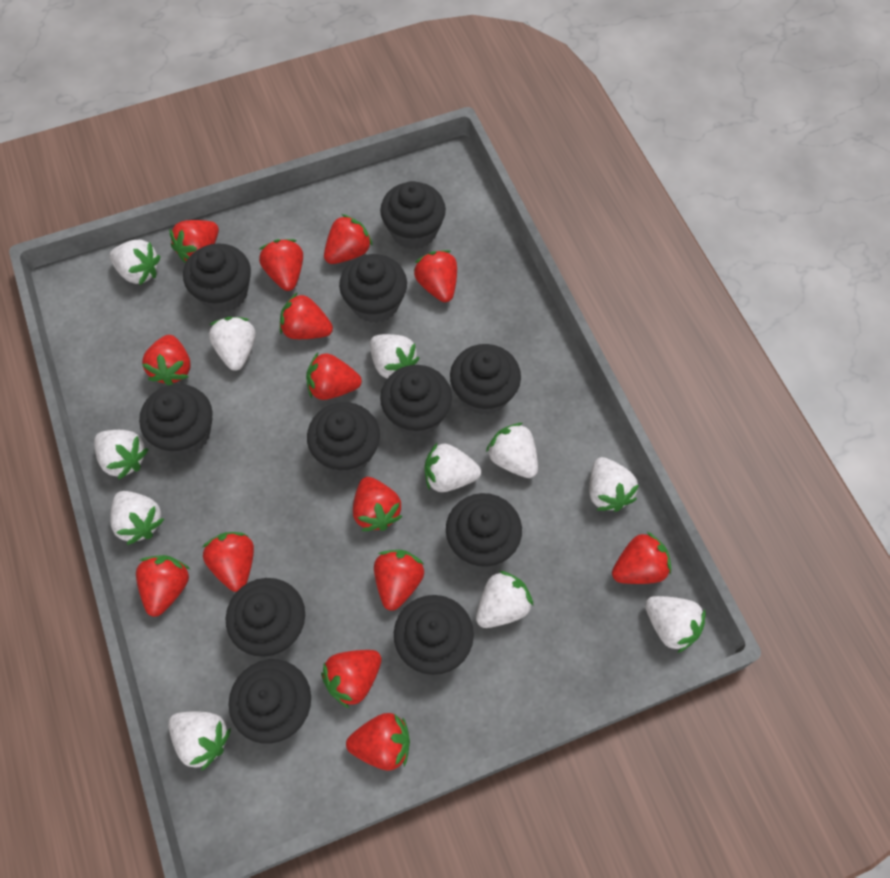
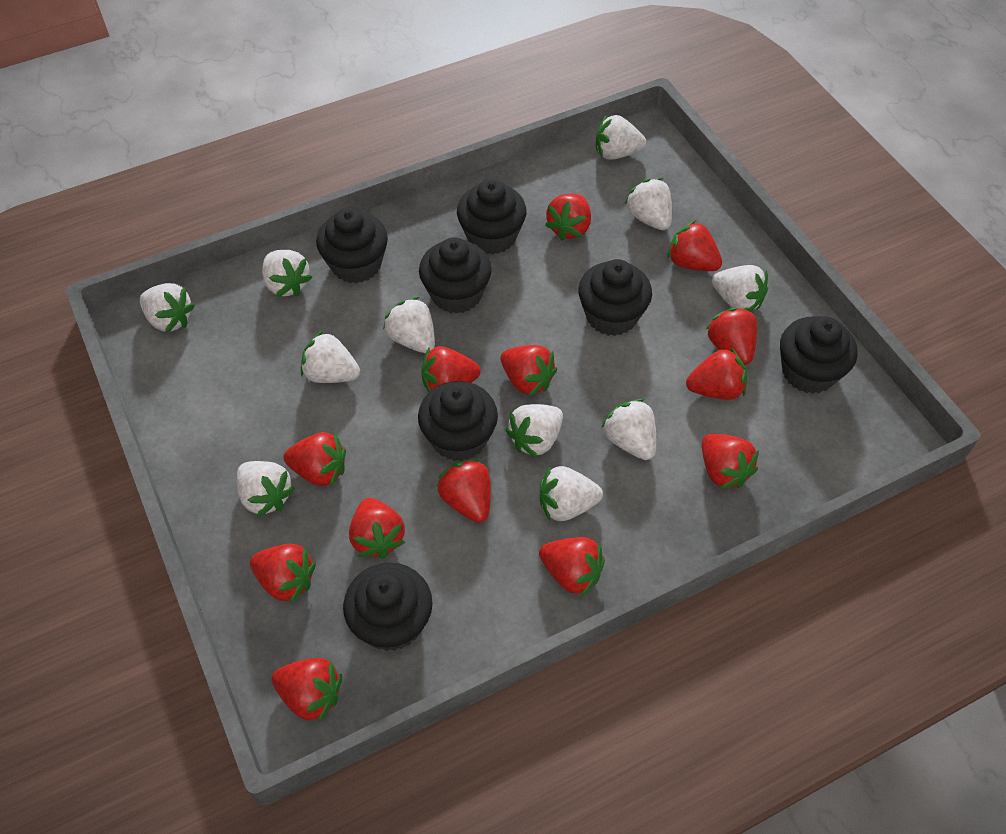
black cupcake: 11 -> 7
red strawberry: 14 -> 13

